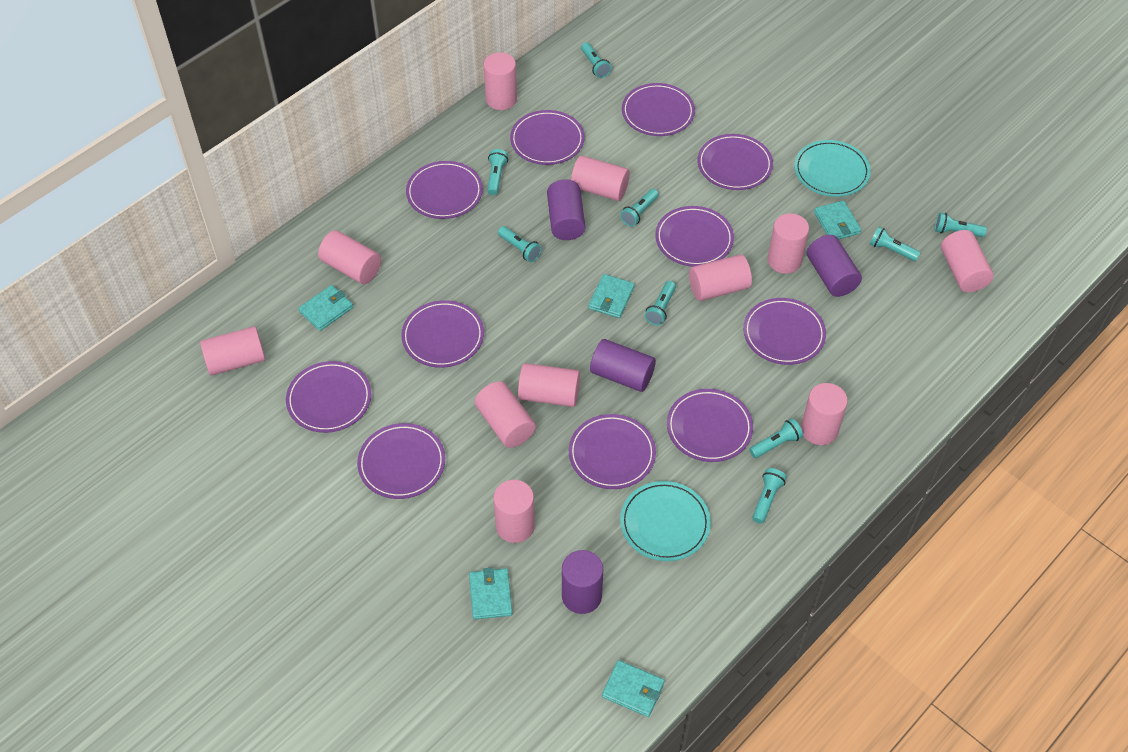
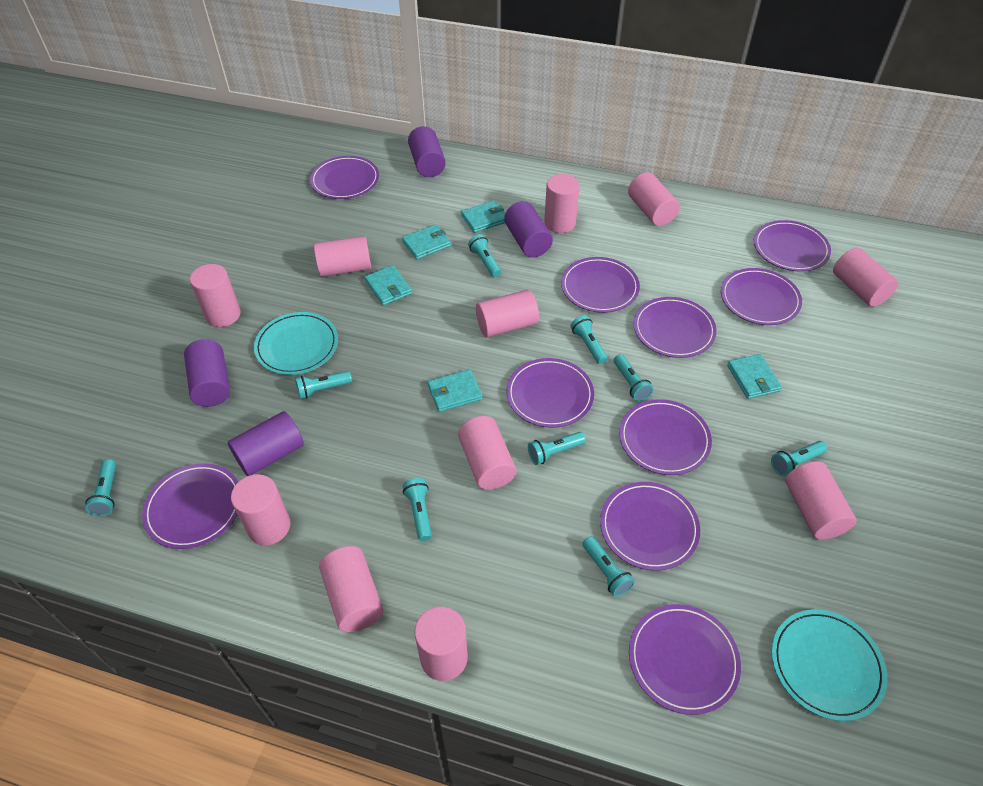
purple plate: 11 -> 10

